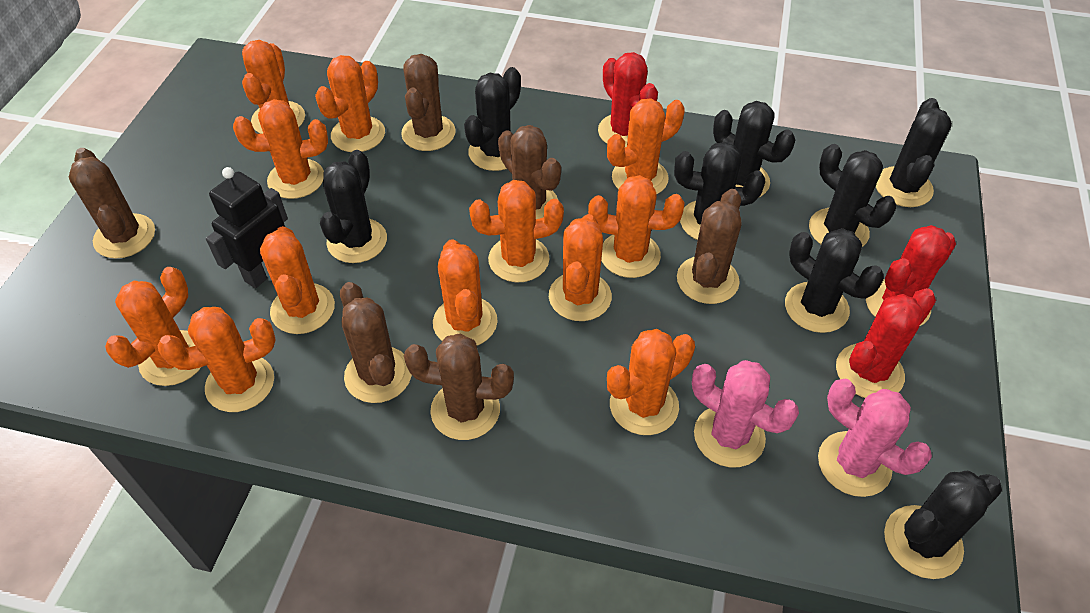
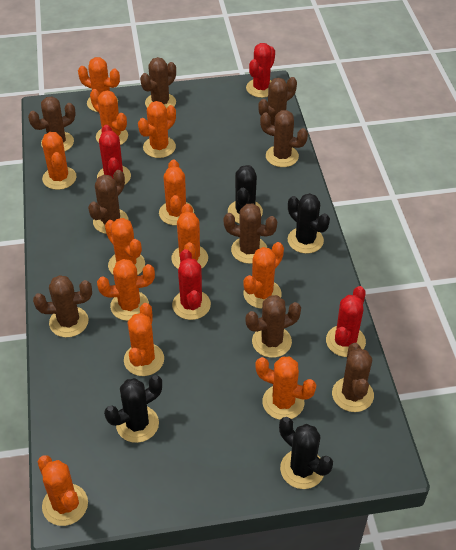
black cactus: 8 -> 4
black robot: 1 -> 0
brown cactus: 6 -> 9
pink cactus: 2 -> 0
red cactus: 3 -> 4

